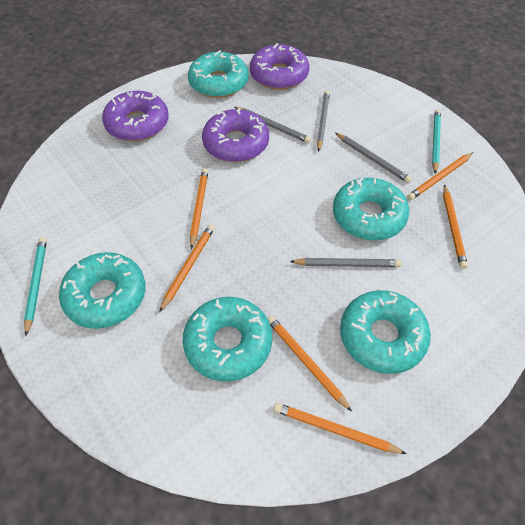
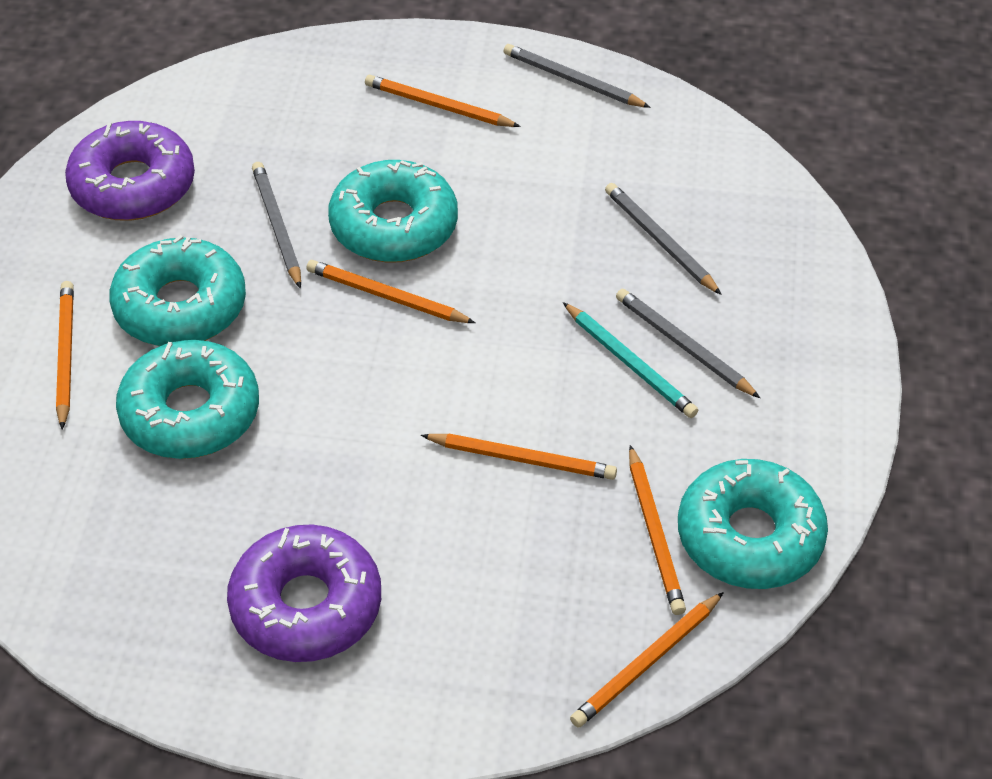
purple donut: 3 -> 2
turquoise donut: 5 -> 4
turquoise pencil: 2 -> 1

